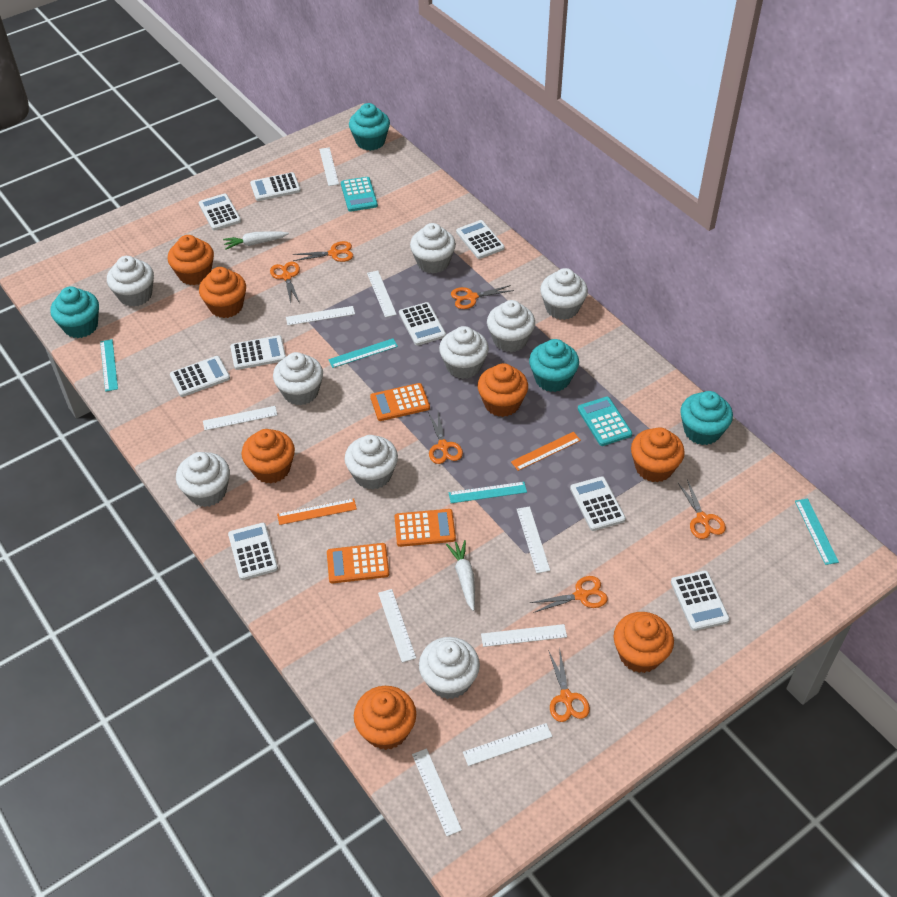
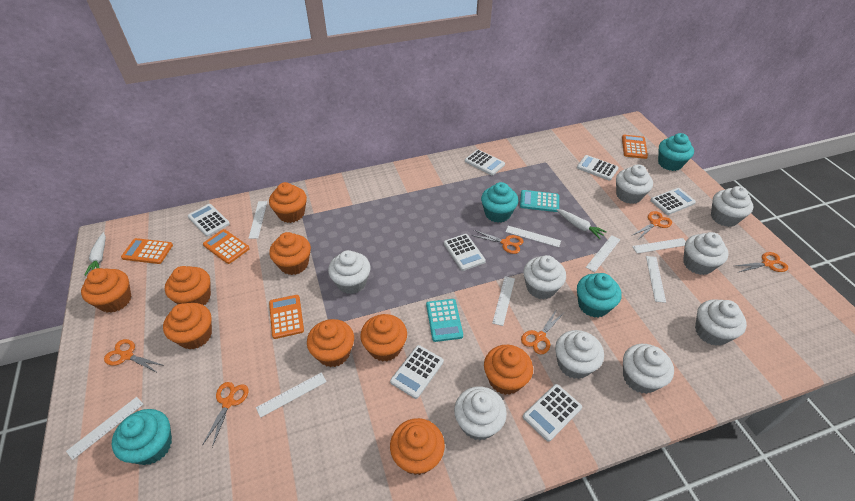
orange calculator: 3 -> 4
orange cupcake: 7 -> 9
orange ruler: 2 -> 0
orange scissors: 7 -> 6
turquoise ruler: 4 -> 0
white calculator: 9 -> 7
white ruler: 9 -> 8

